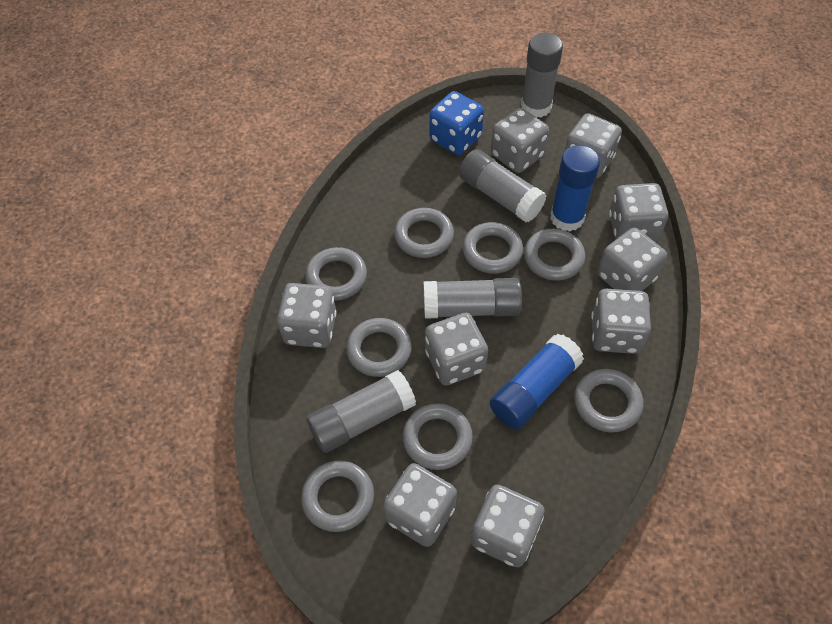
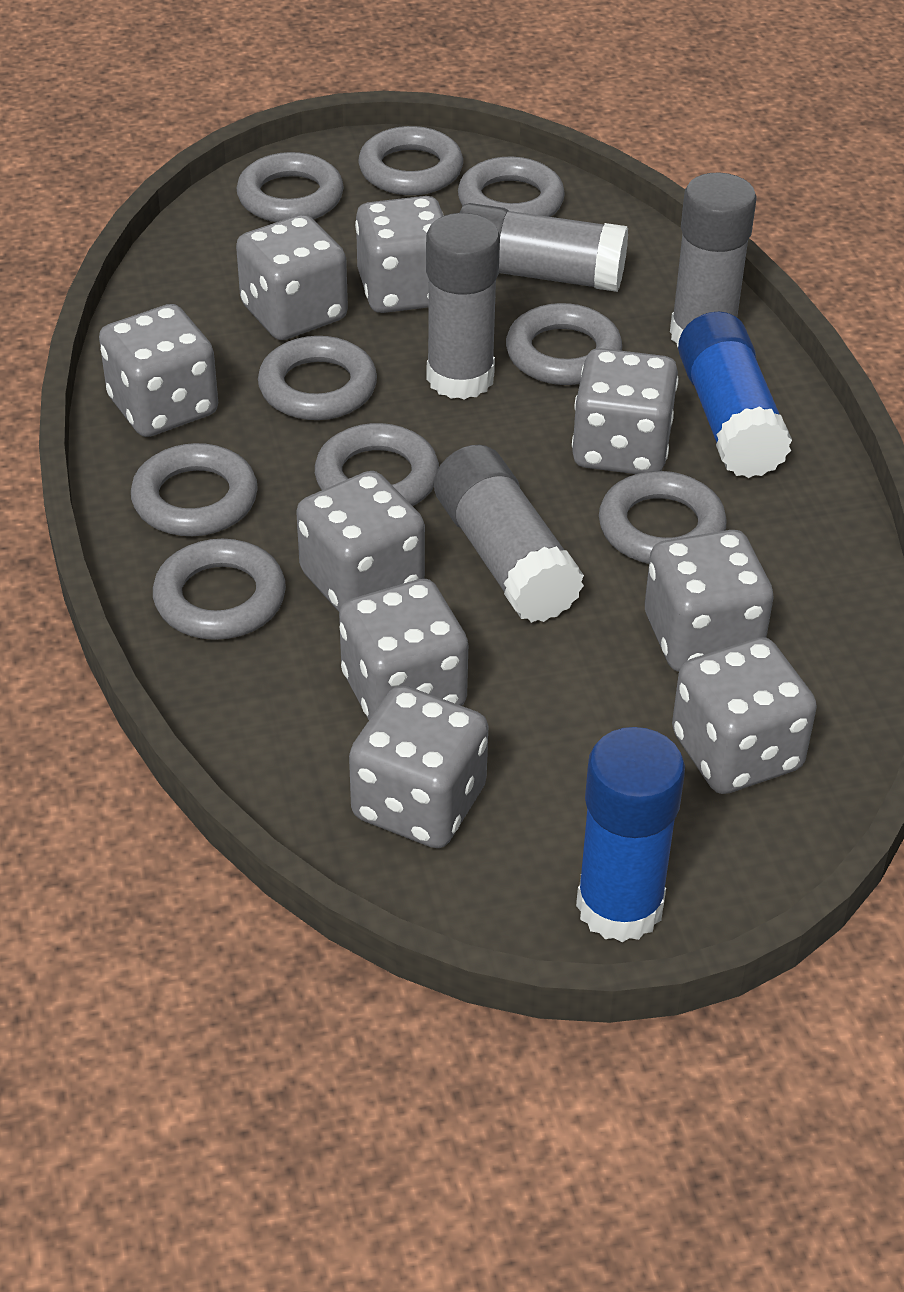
blue dice: 1 -> 0
grey ring: 8 -> 9

